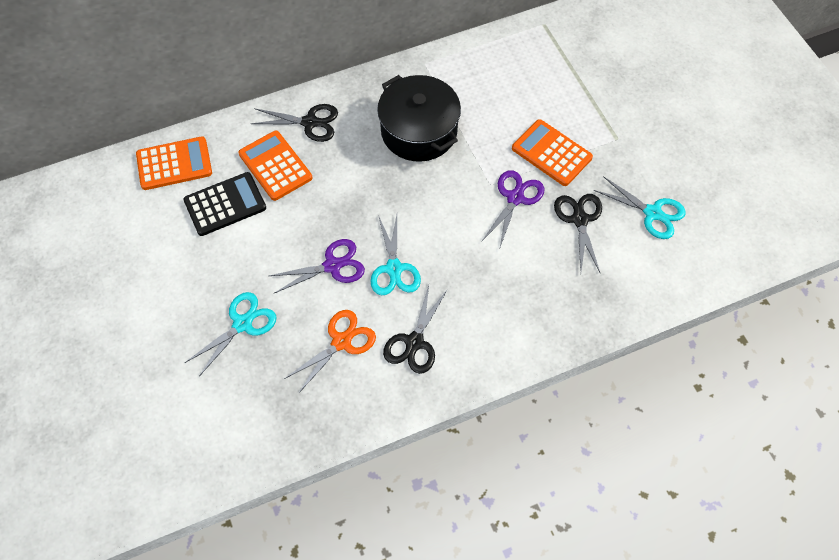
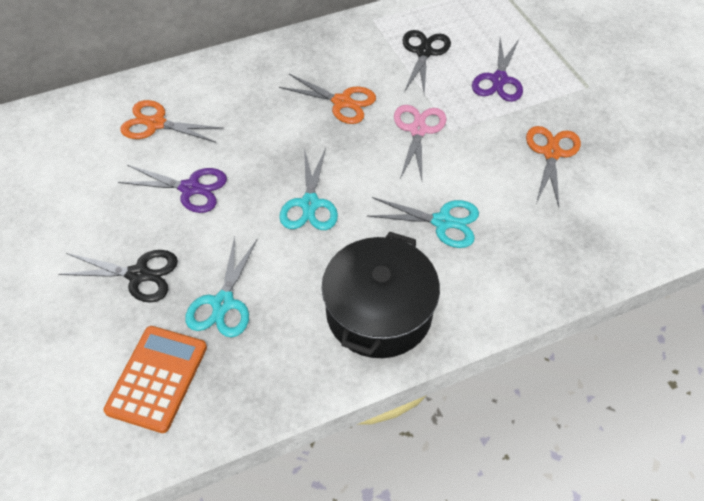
black calculator: 1 -> 0
black scissors: 3 -> 2
orange calculator: 3 -> 1
orange scissors: 1 -> 3
pink scissors: 0 -> 1

